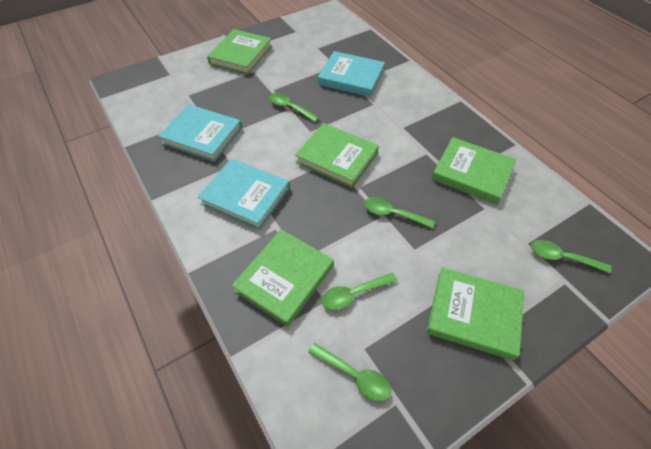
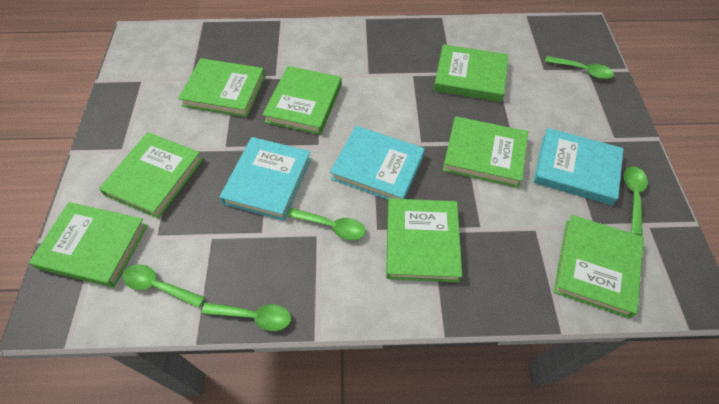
green book: 5 -> 8

